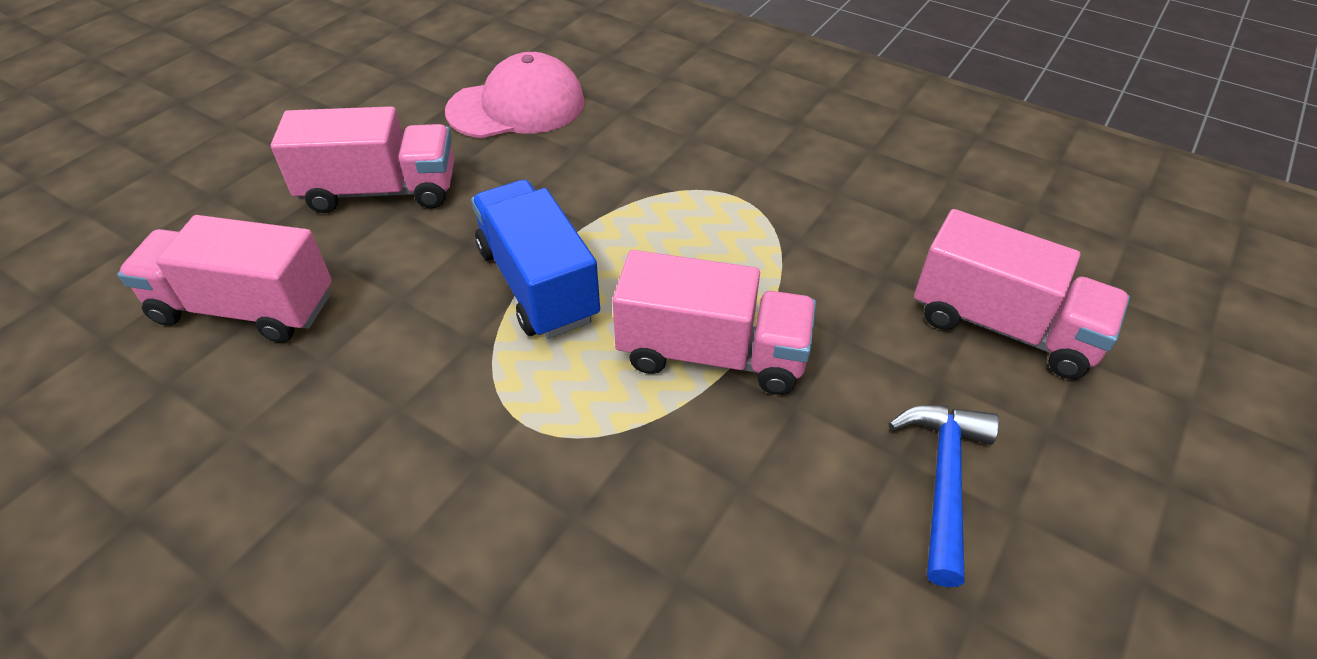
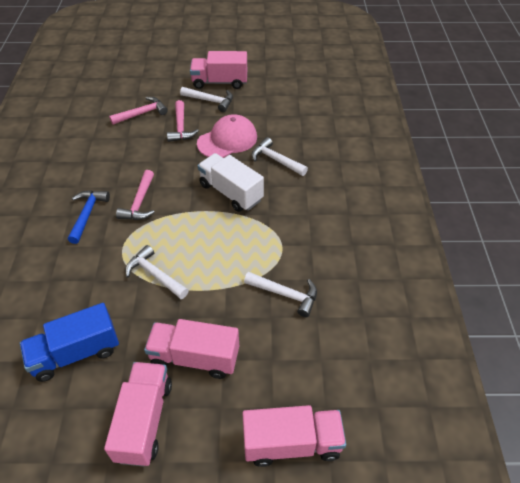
pink hammer: 0 -> 3
white hammer: 0 -> 4
white truck: 0 -> 1

